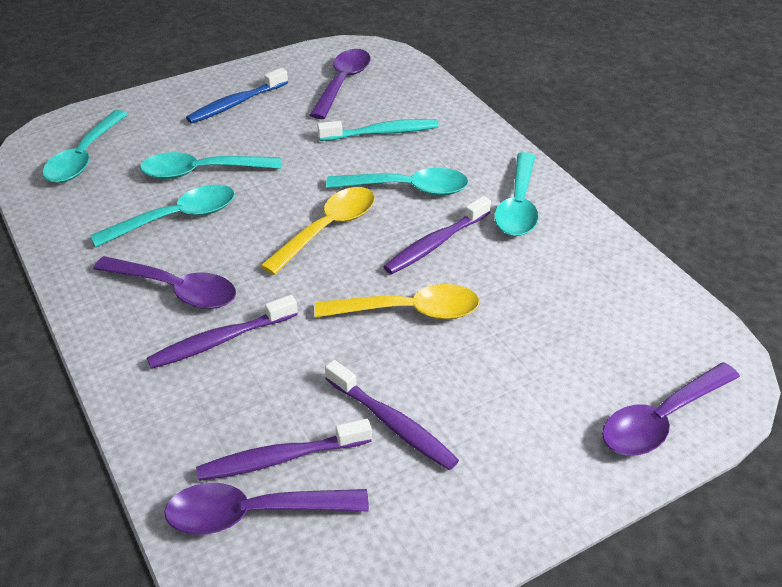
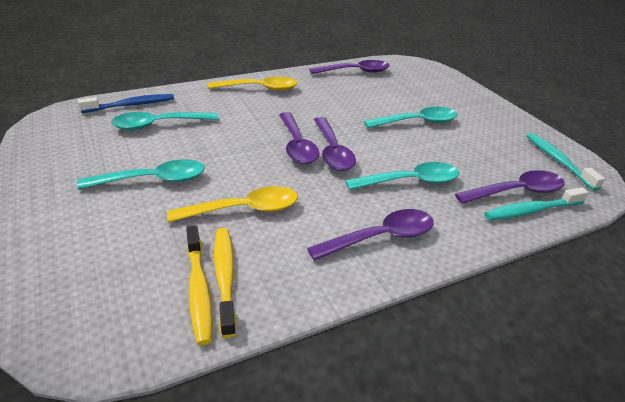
purple spoon: 4 -> 5
purple toothbrush: 4 -> 0
turquoise spoon: 5 -> 4
turquoise toothbrush: 1 -> 2
yellow toothbrush: 0 -> 2

